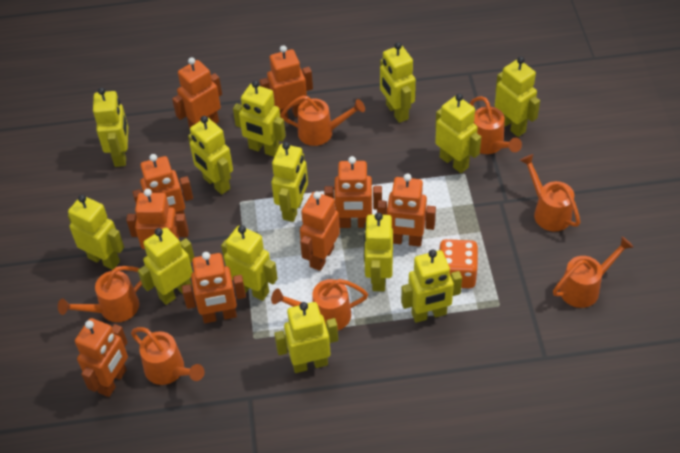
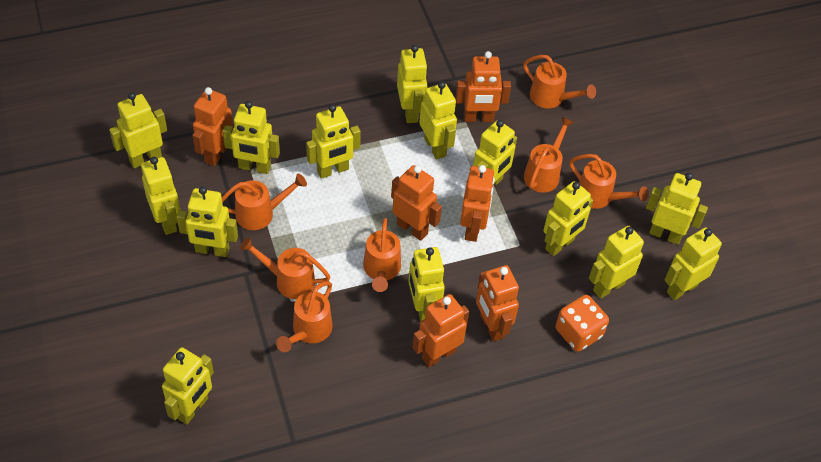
orange robot: 9 -> 6
yellow robot: 13 -> 14

